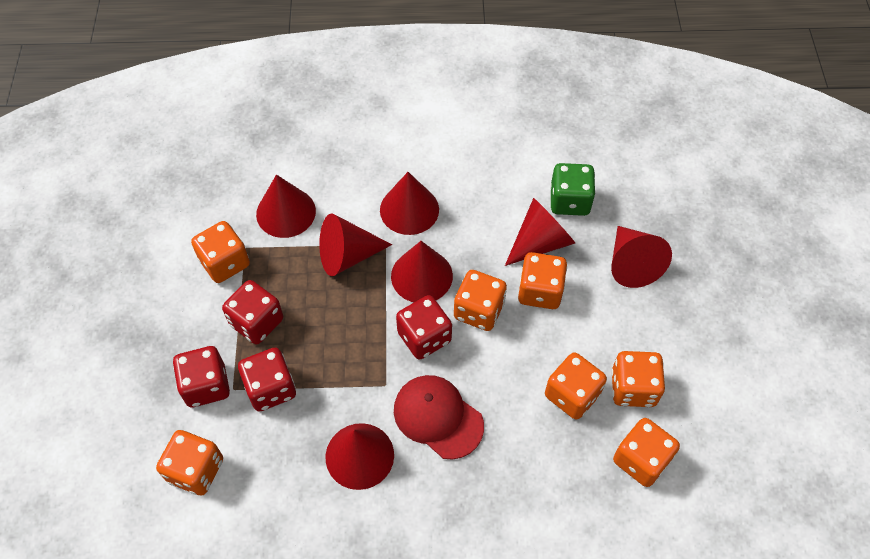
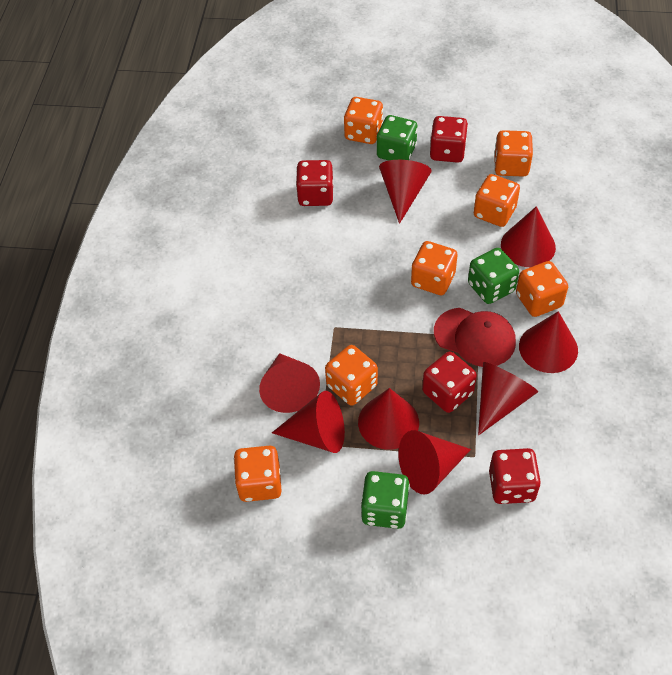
green dice: 1 -> 3
red cone: 7 -> 8

